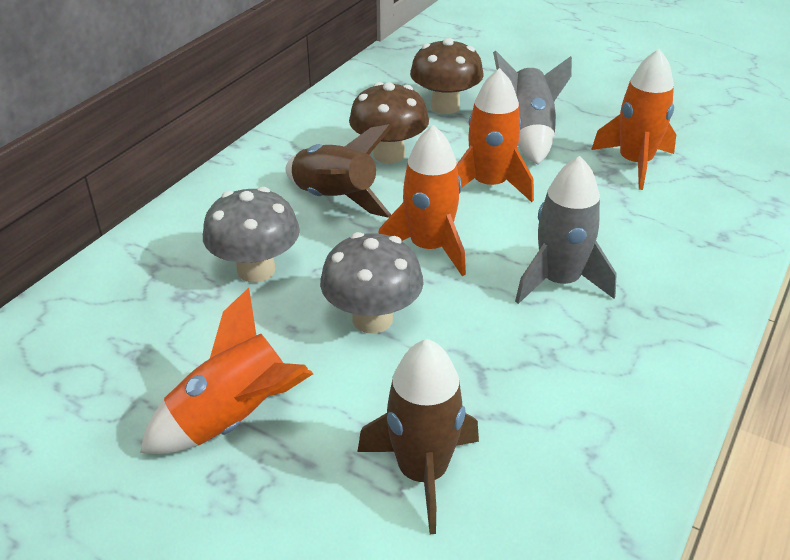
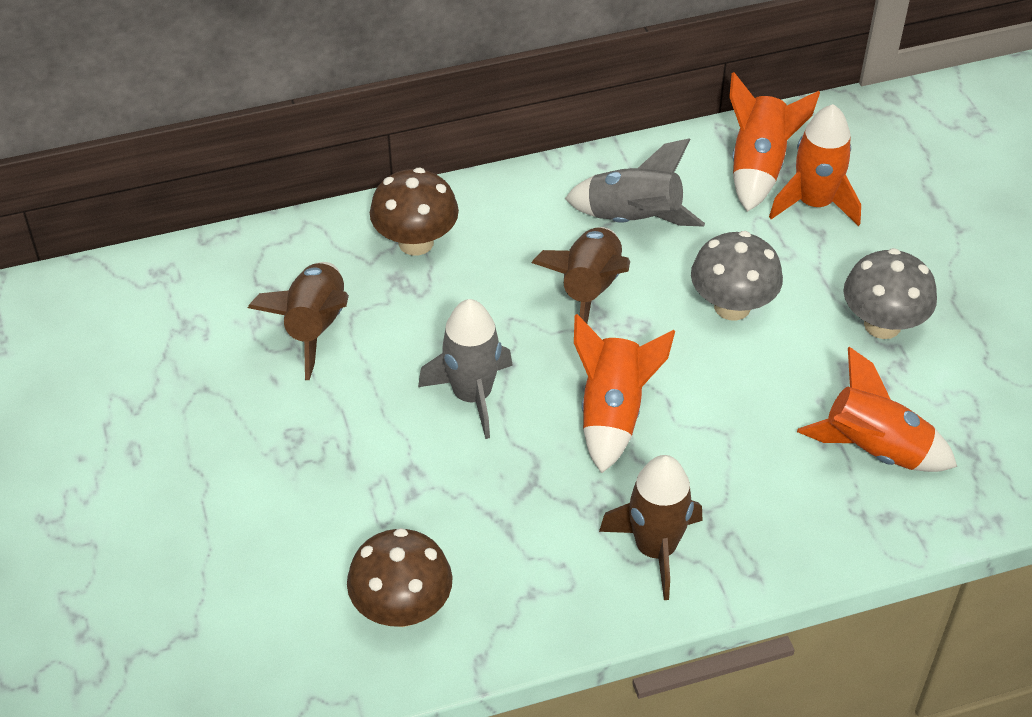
brown rocket: 2 -> 3

